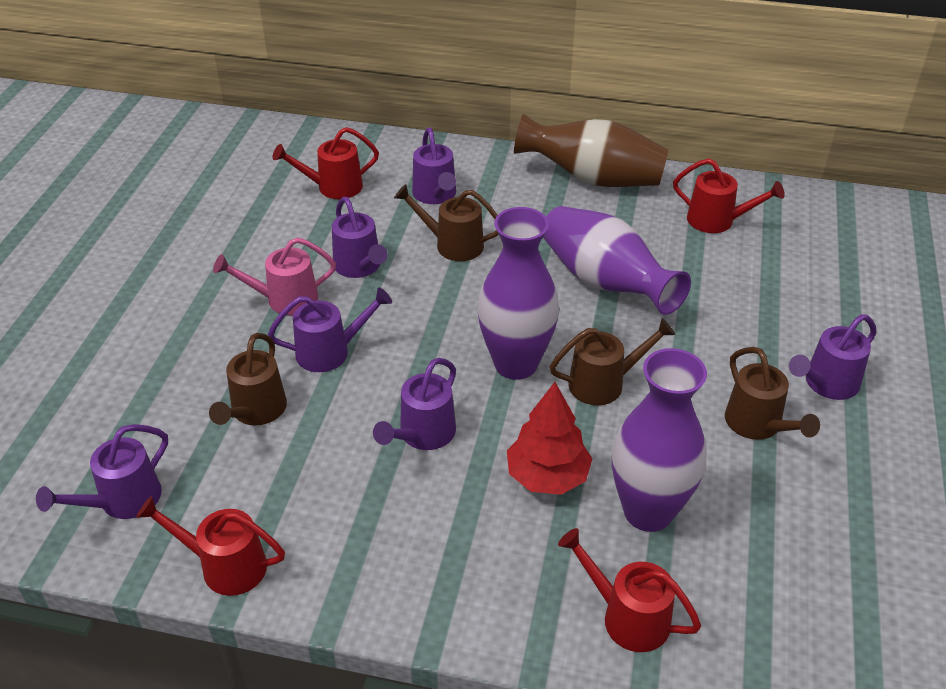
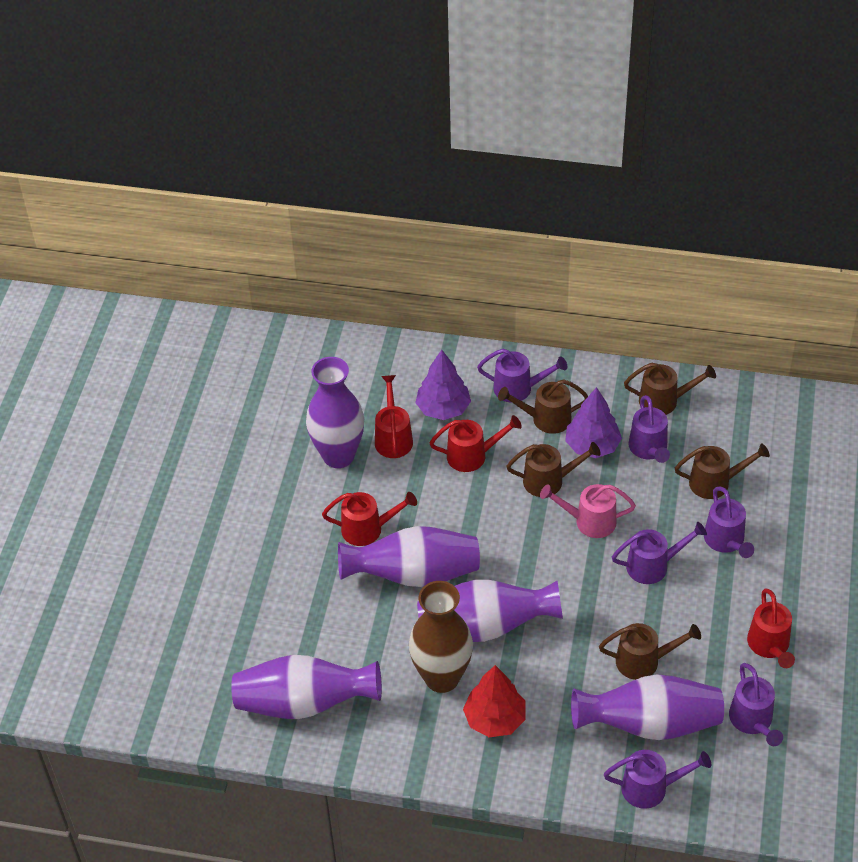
brown watering can: 4 -> 5
purple tree: 0 -> 2
purple vase: 3 -> 5

